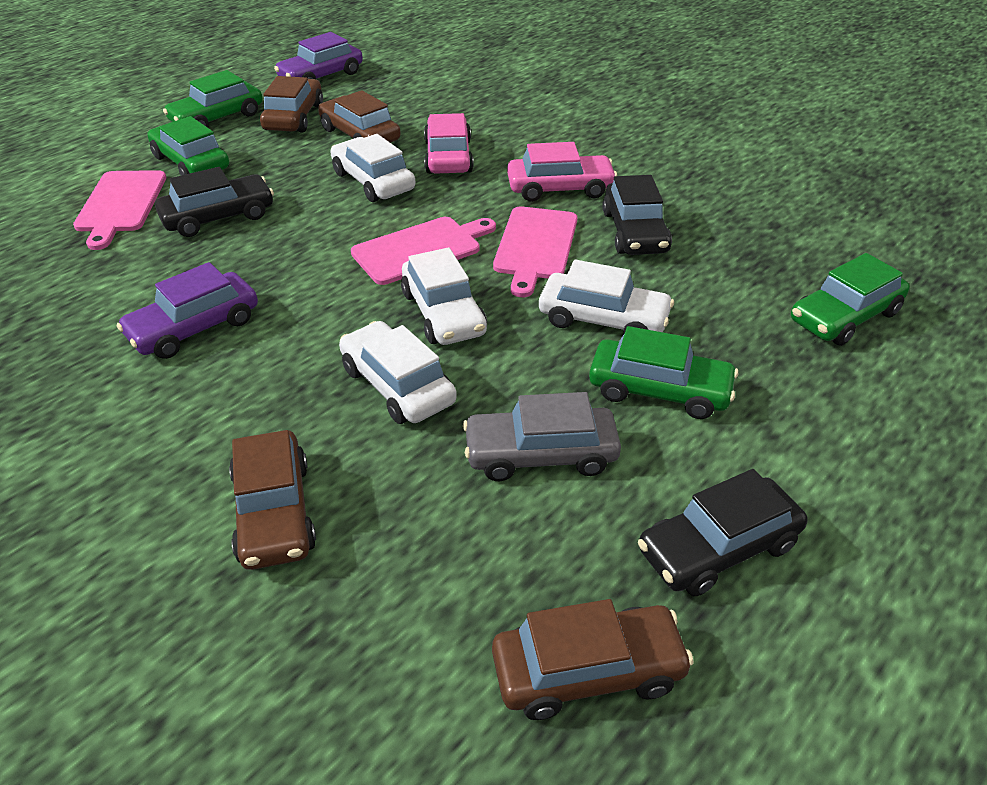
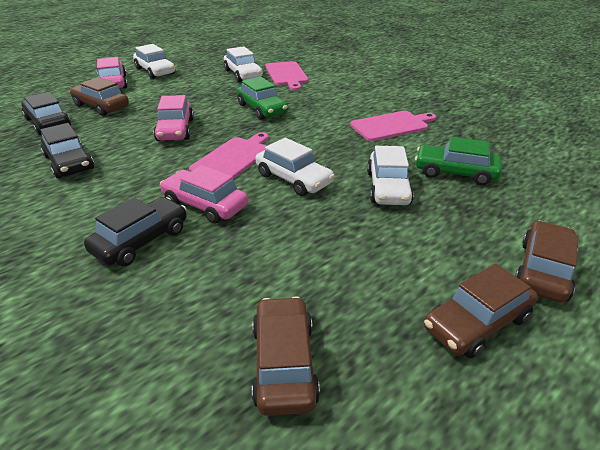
green car: 4 -> 2
grey car: 1 -> 0
pink car: 2 -> 3
purple car: 2 -> 0

